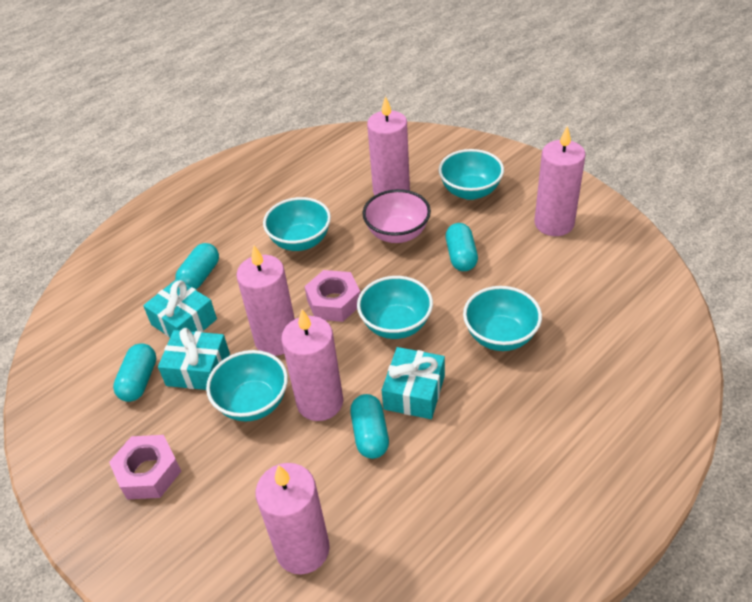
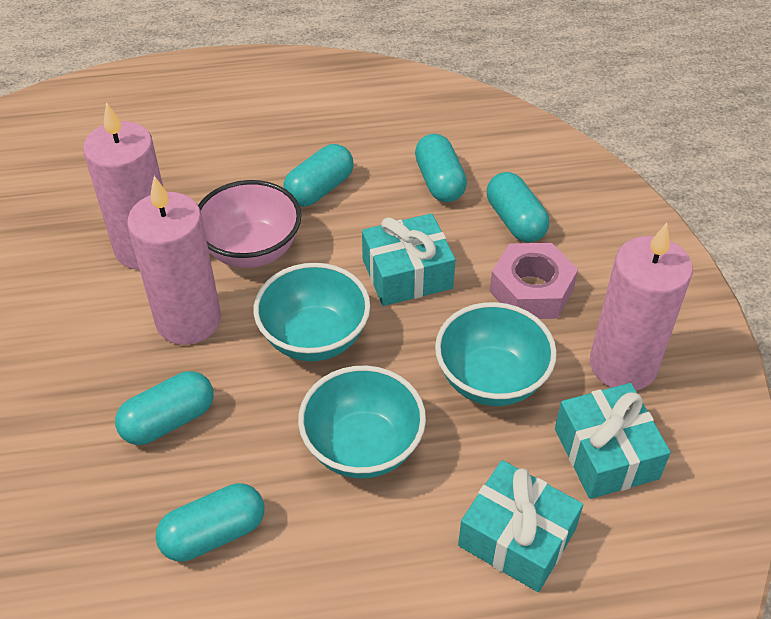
pink candle: 5 -> 3
pink nut: 2 -> 1
turquoise bowl: 5 -> 3
turquoise capsule: 4 -> 5

